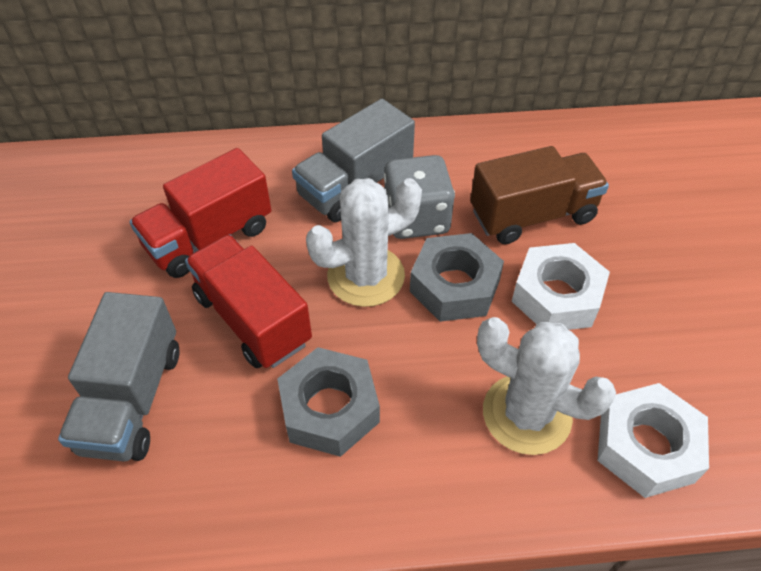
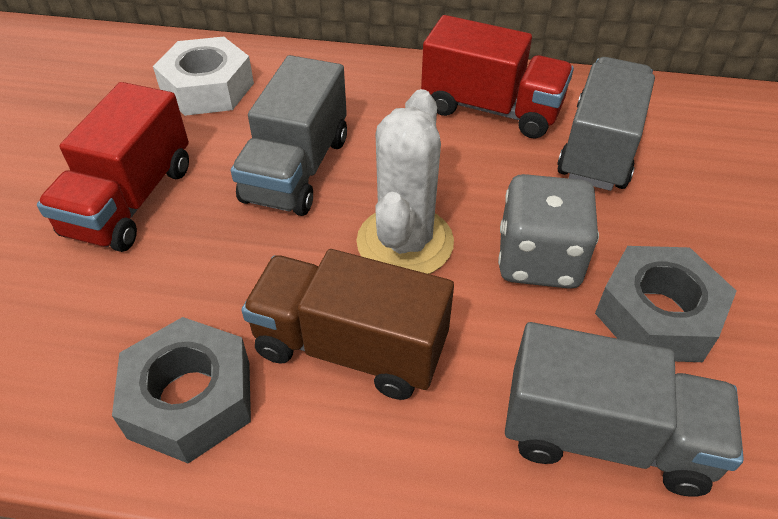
grey truck: 2 -> 3
white cactus: 2 -> 1
white nut: 2 -> 1

